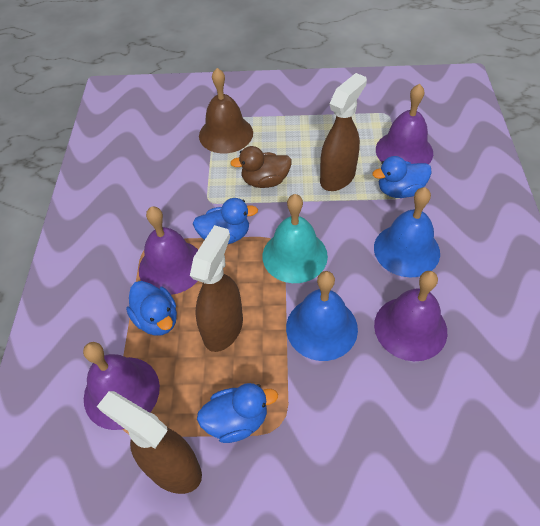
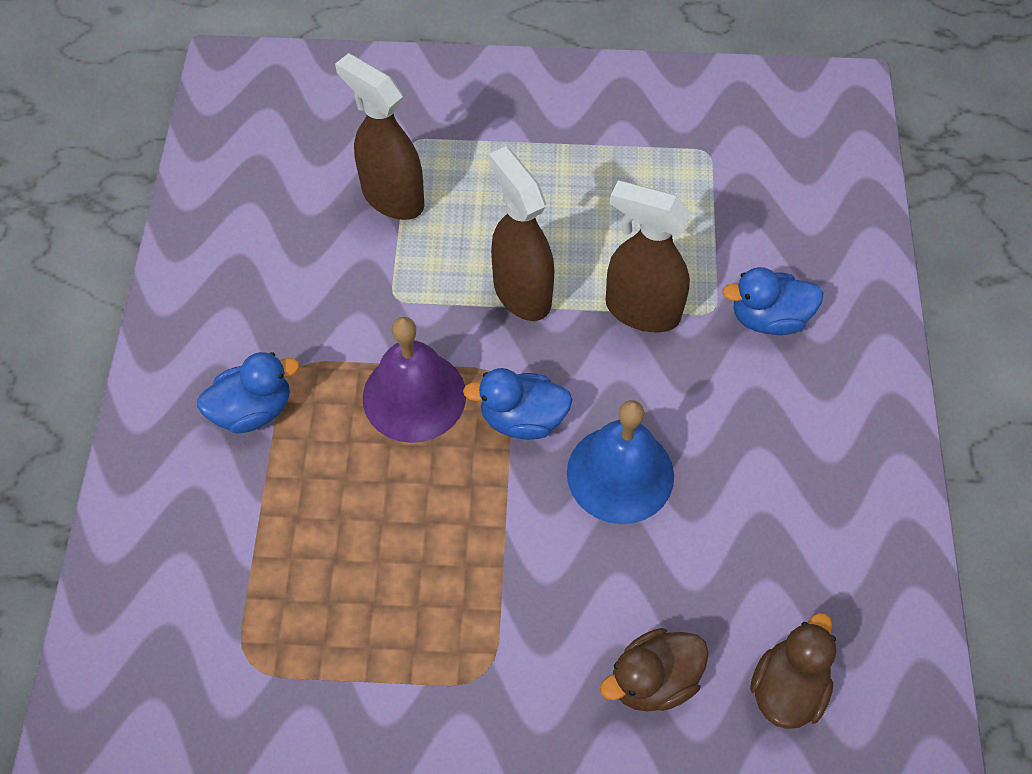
blue bell: 2 -> 1
blue duck: 4 -> 3
brown bell: 1 -> 0
brown duck: 1 -> 2
purple bell: 4 -> 1
turquoise bell: 1 -> 0

